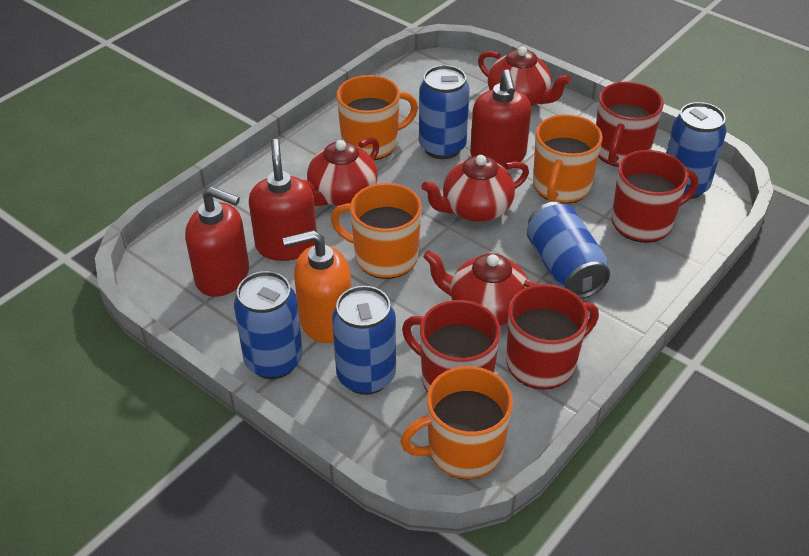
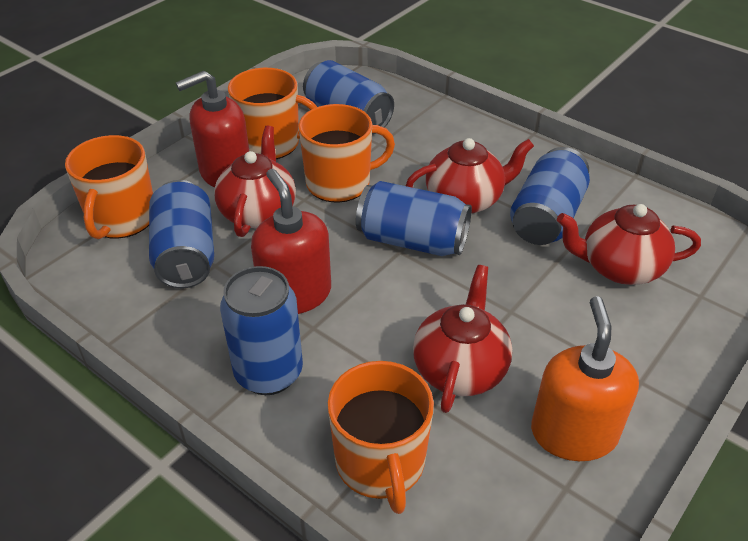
red mug: 4 -> 0
red soap dispenser: 3 -> 2

